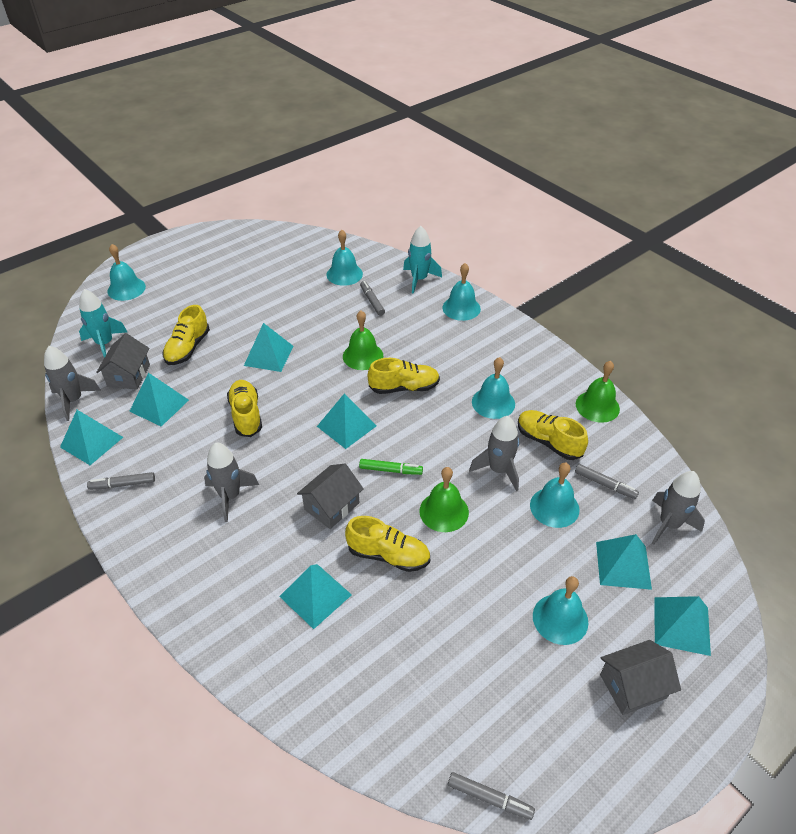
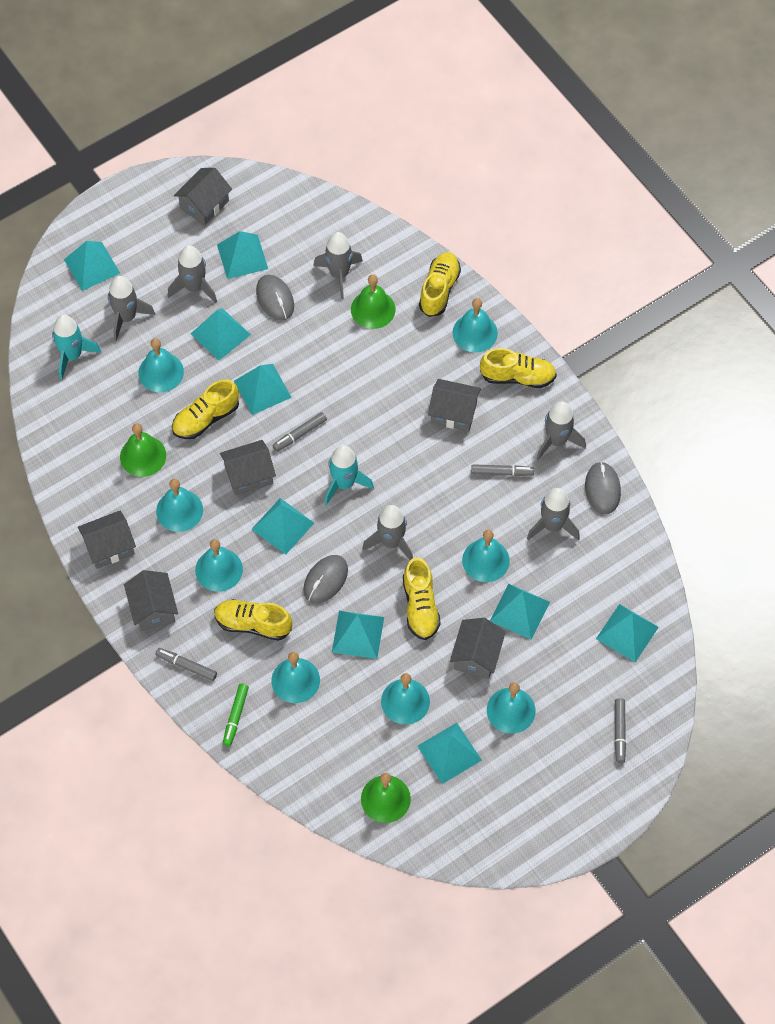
grey house: 3 -> 6
grey mouse: 0 -> 3
grey rocket: 4 -> 6
turquoise bell: 6 -> 8
turquoise pyramid: 7 -> 9

